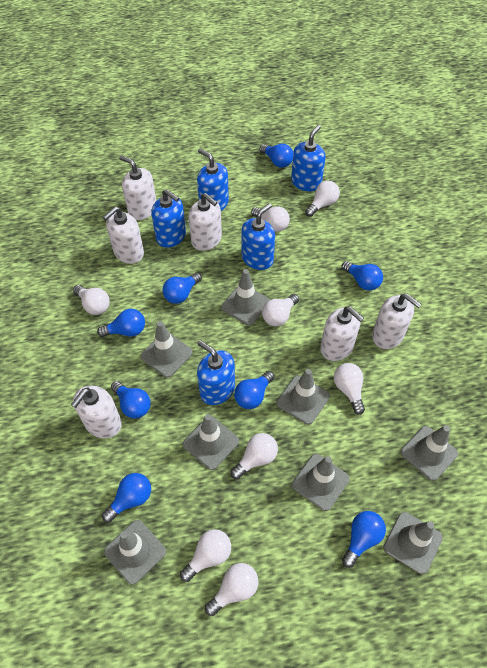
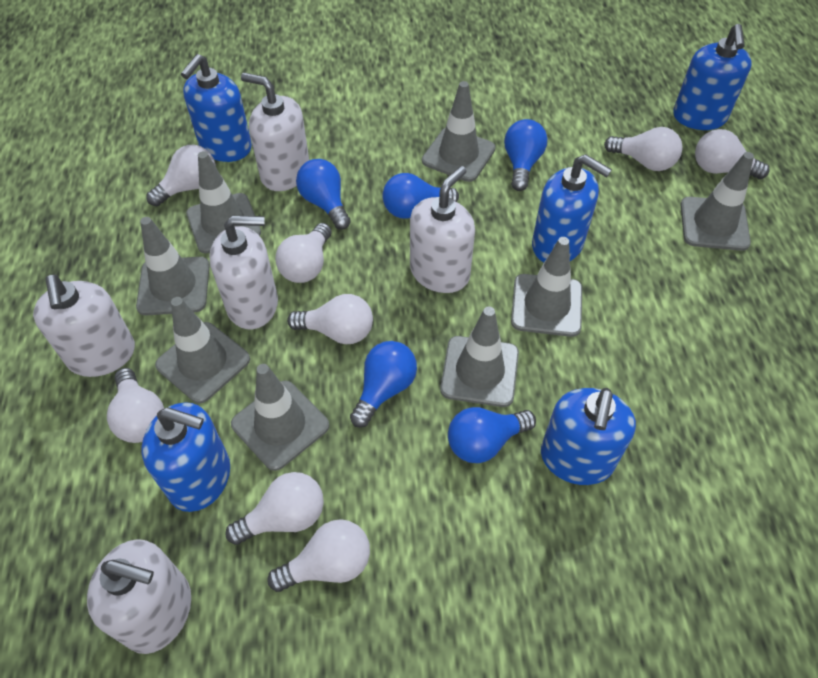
blue light bulb: 8 -> 5
white soap dispenser: 6 -> 5

